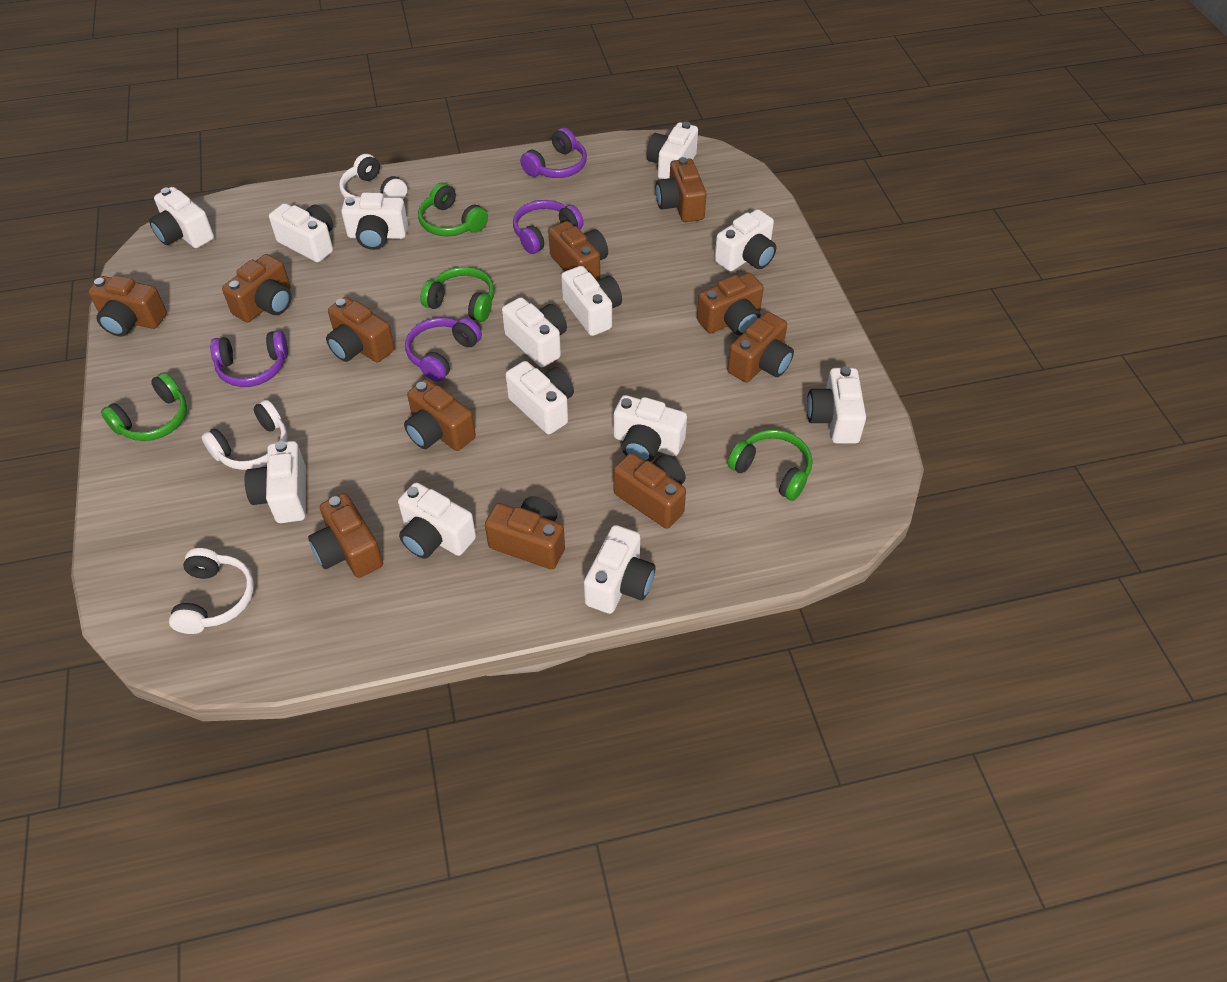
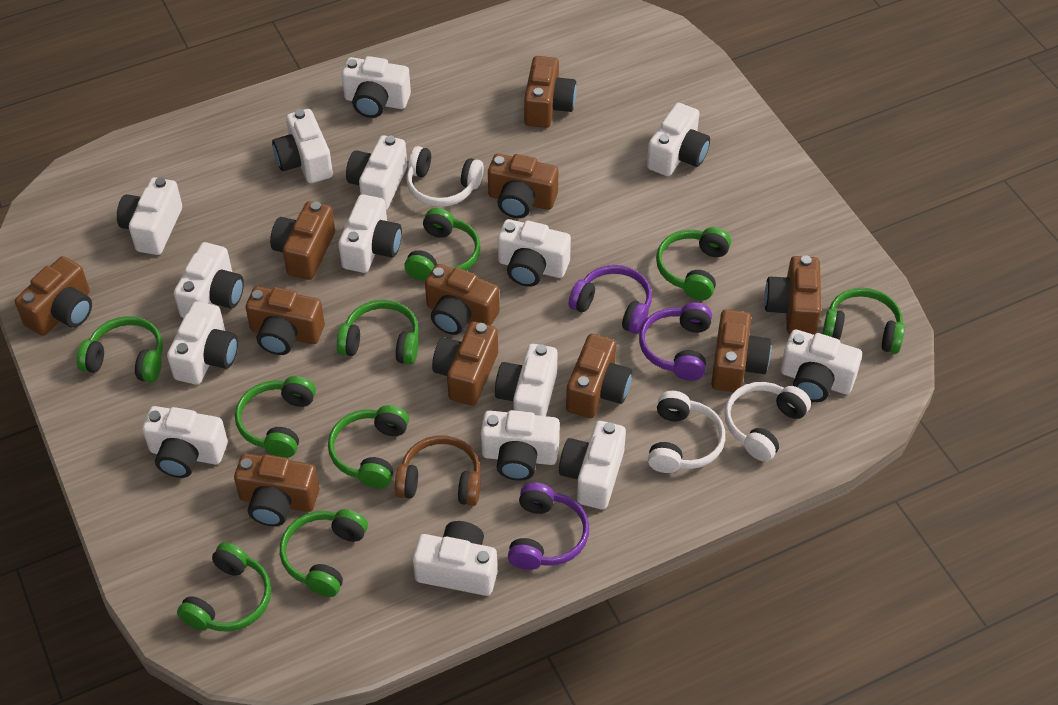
brown headphones: 0 -> 1
green headphones: 4 -> 9
purple headphones: 4 -> 3
white camera: 13 -> 15

